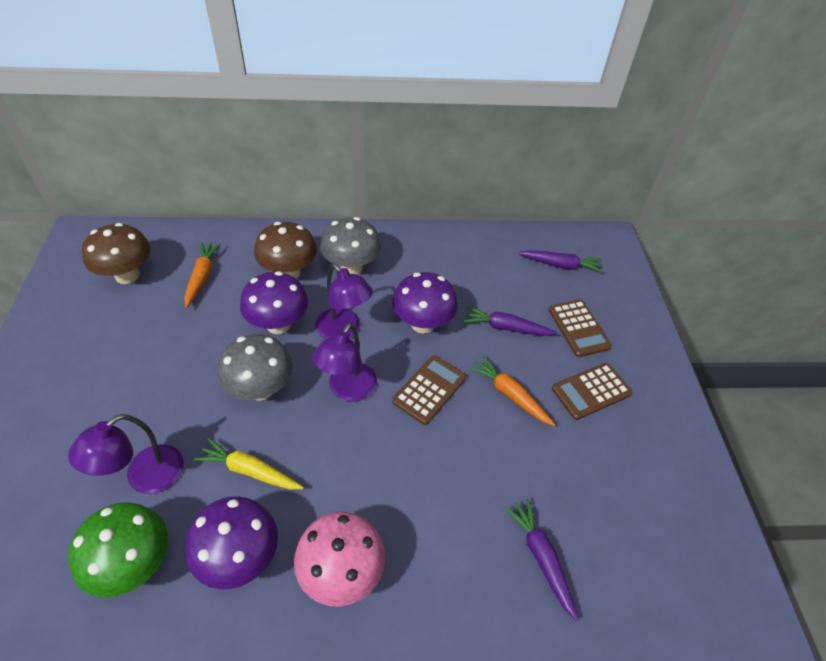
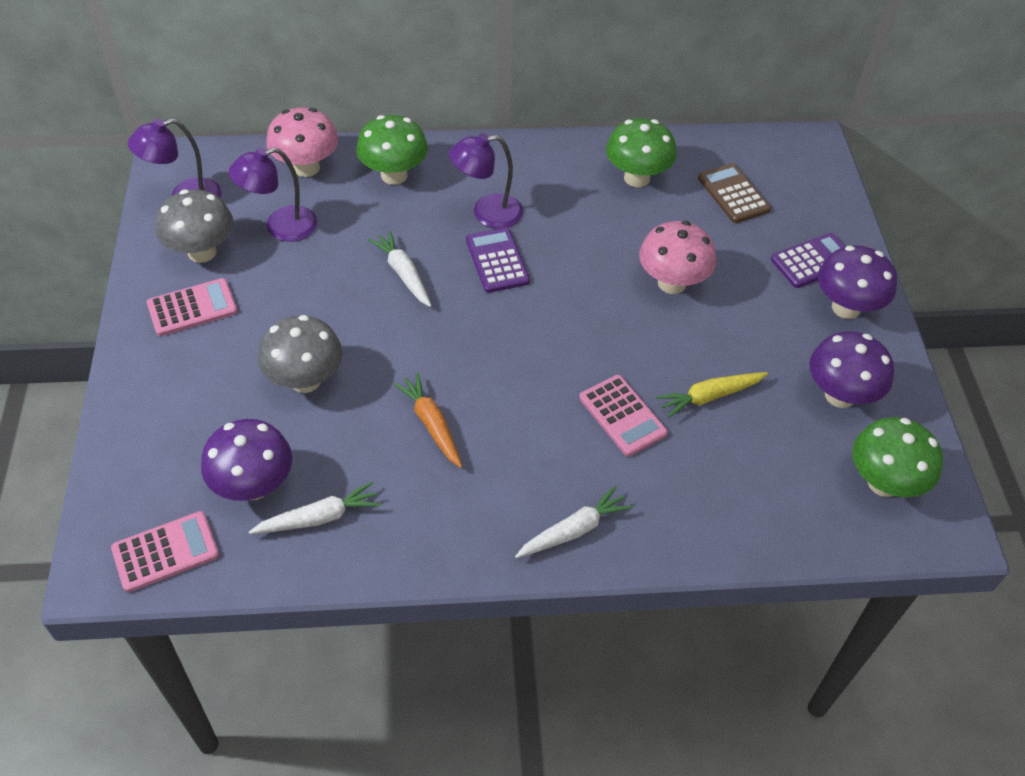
brown calculator: 3 -> 1
brown mushroom: 2 -> 0
green mushroom: 1 -> 3
orange carrot: 2 -> 1
pink calculator: 0 -> 3
pink mushroom: 1 -> 2
purple calculator: 0 -> 2
purple carrot: 3 -> 0
white carrot: 0 -> 3

